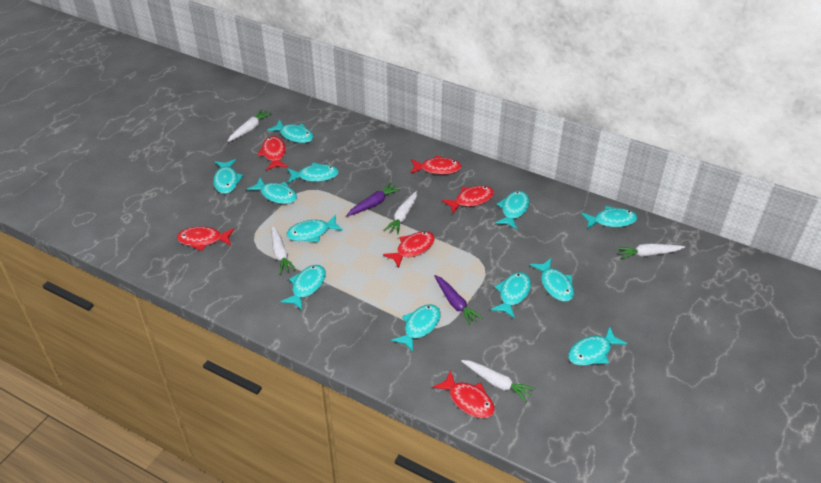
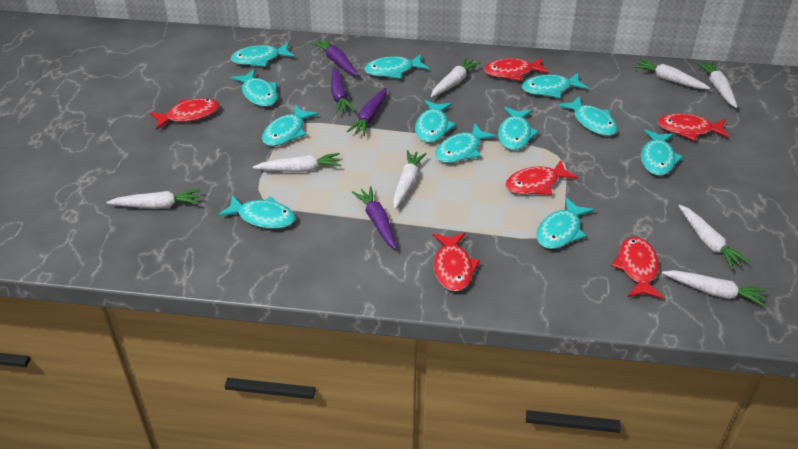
purple carrot: 2 -> 4
white carrot: 5 -> 8

